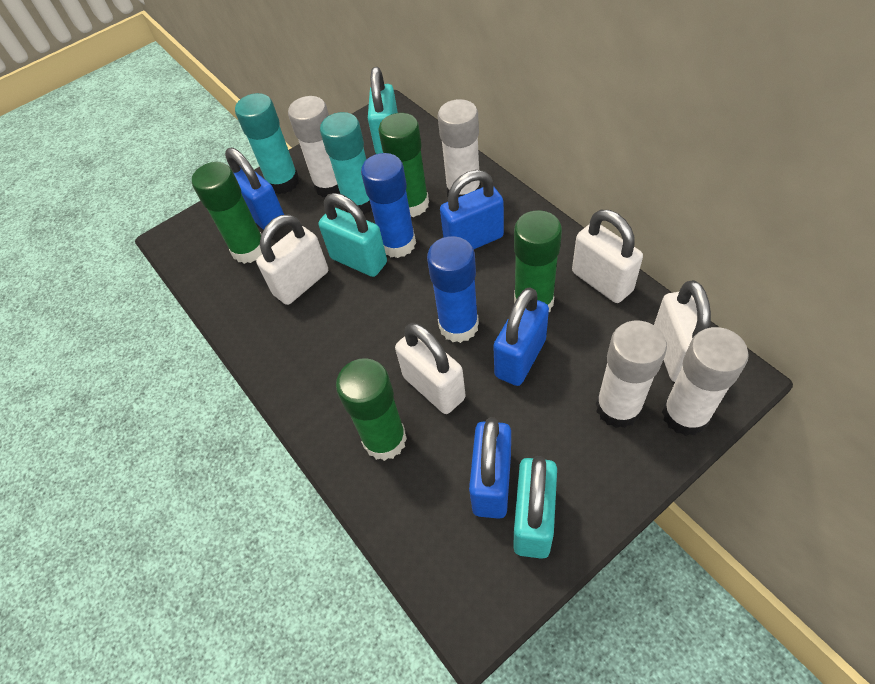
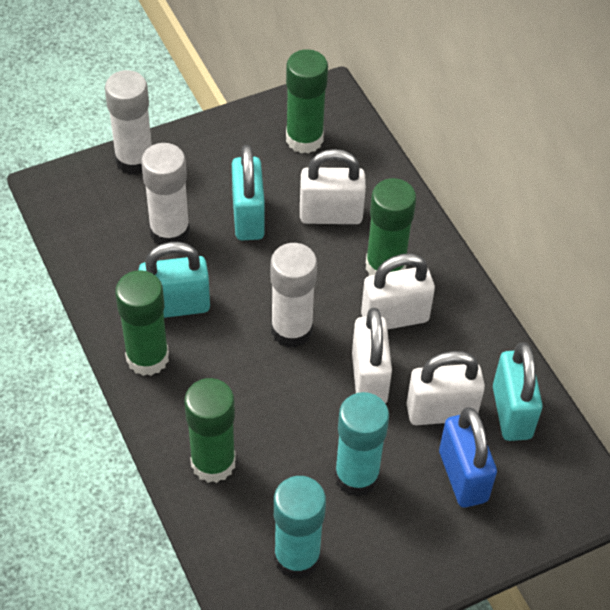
blue glue stick: 2 -> 0
blue padlock: 4 -> 1
white glue stick: 4 -> 3

